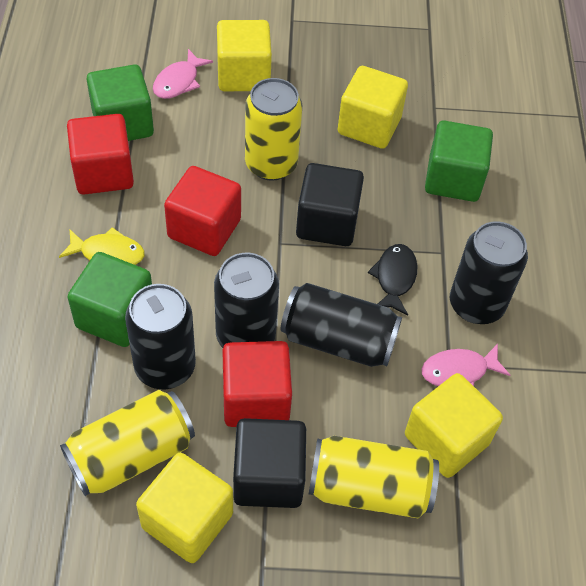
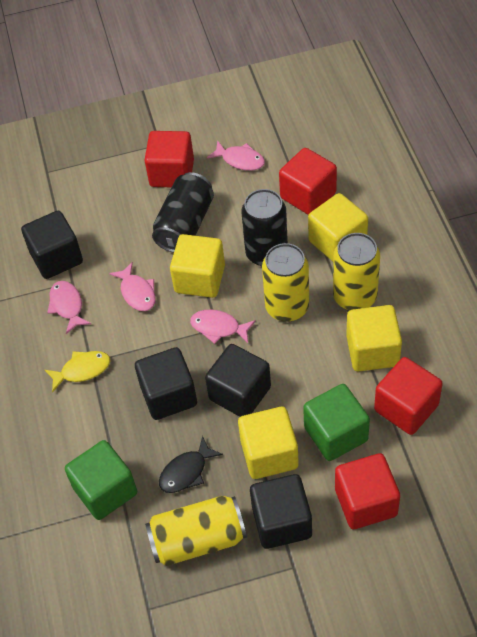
black can: 4 -> 2
black cube: 2 -> 4
green cube: 3 -> 2
pink fish: 2 -> 4
red cube: 3 -> 4

